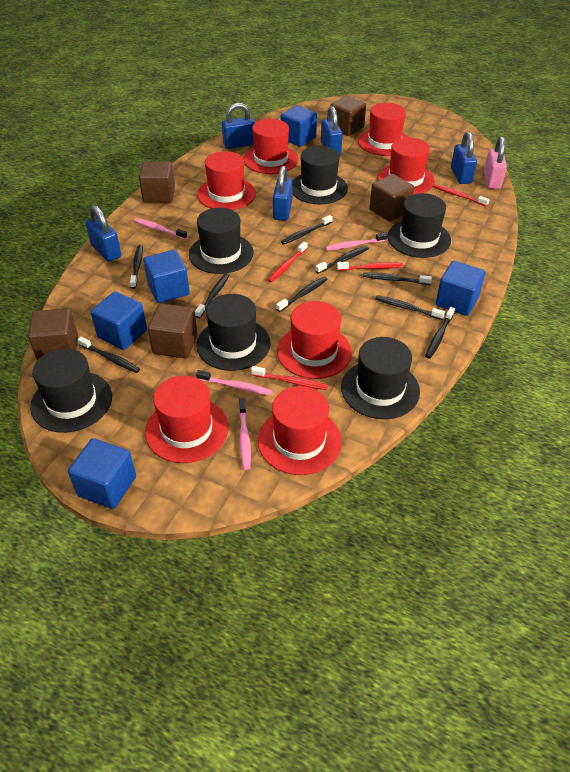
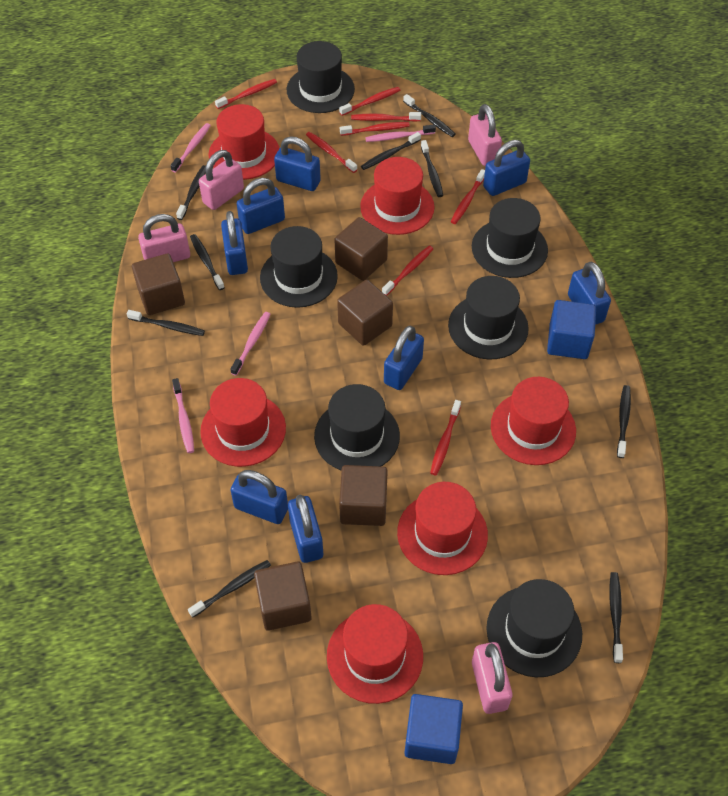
blue cube: 5 -> 2
blue padlock: 5 -> 8
pink padlock: 1 -> 4
red hat: 7 -> 6
red toothbrush: 4 -> 8

